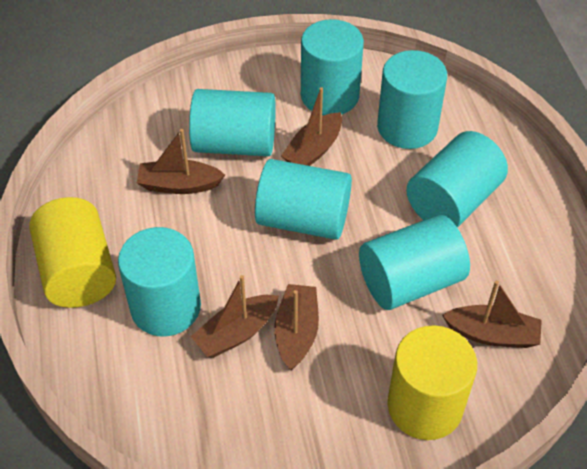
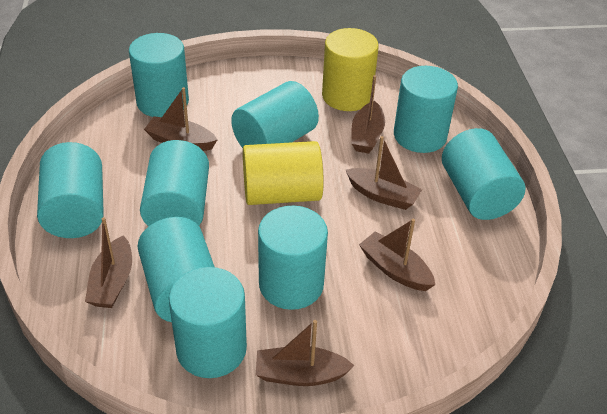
brown boat: 5 -> 6
turquoise cylinder: 7 -> 9

